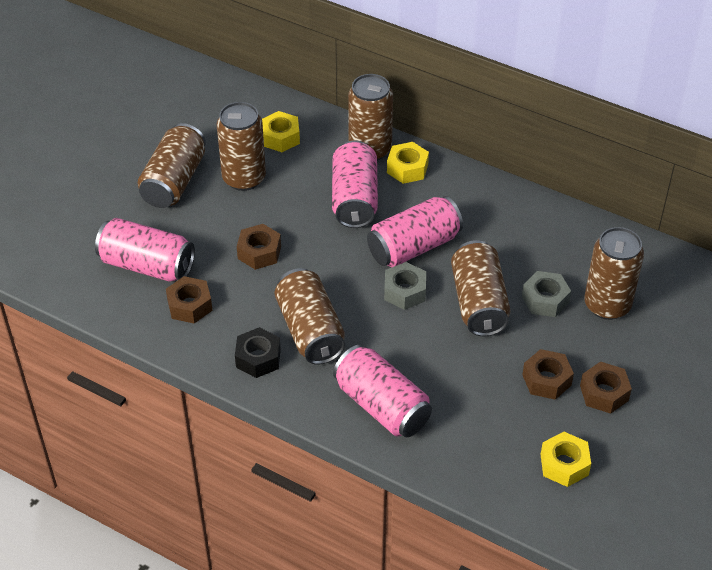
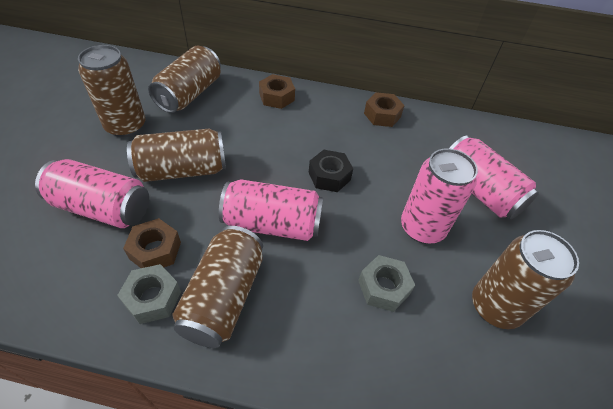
brown can: 6 -> 5
brown nut: 4 -> 3
yellow nut: 3 -> 0

